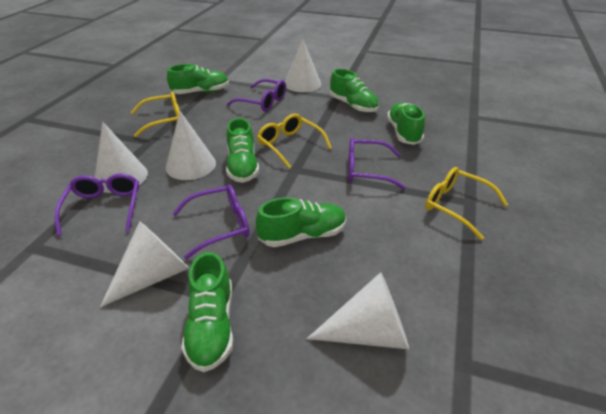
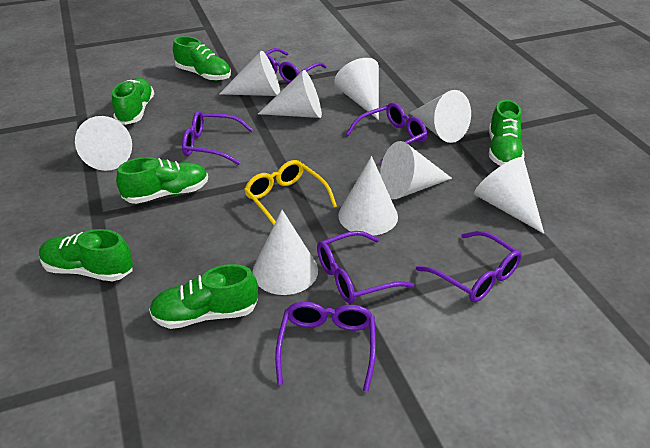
purple glasses: 4 -> 6
white cone: 5 -> 9
yellow glasses: 3 -> 1

